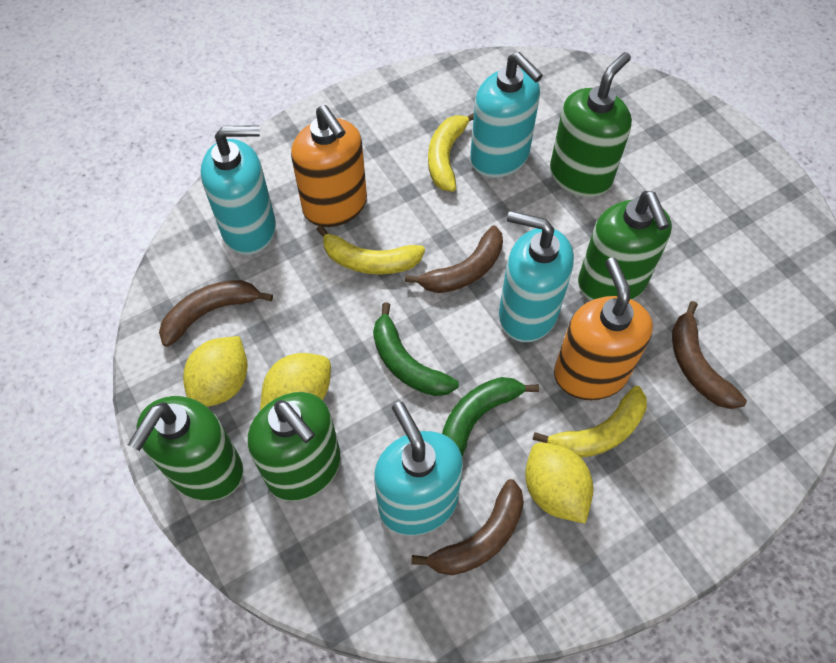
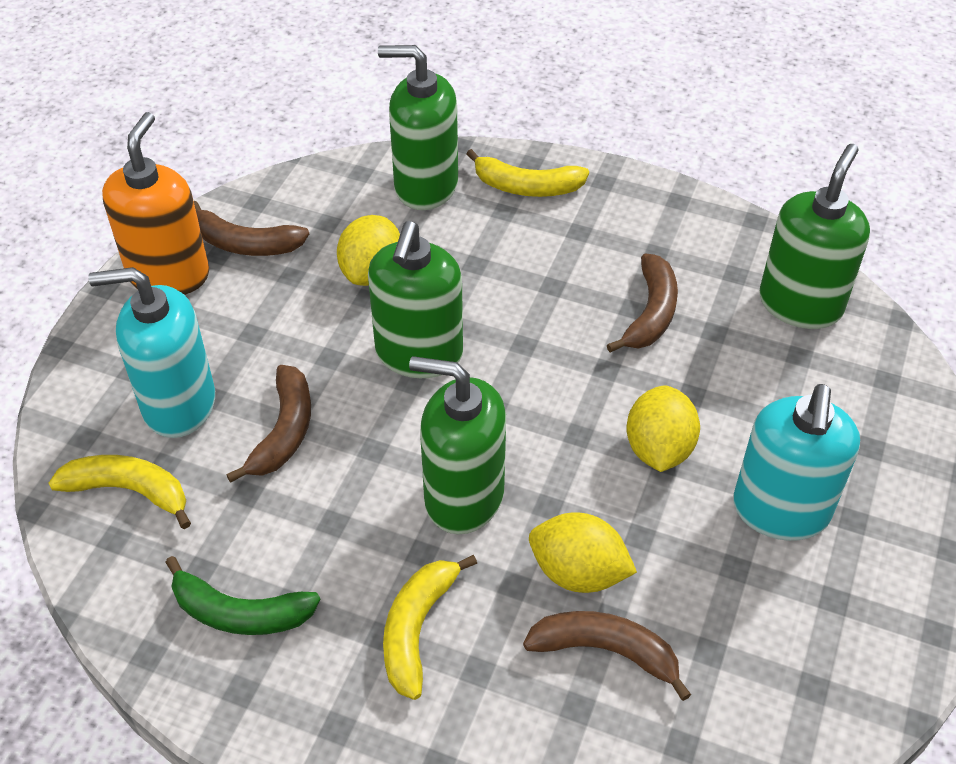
green banana: 2 -> 1
orange soap dispenser: 2 -> 1
turquoise soap dispenser: 4 -> 2

